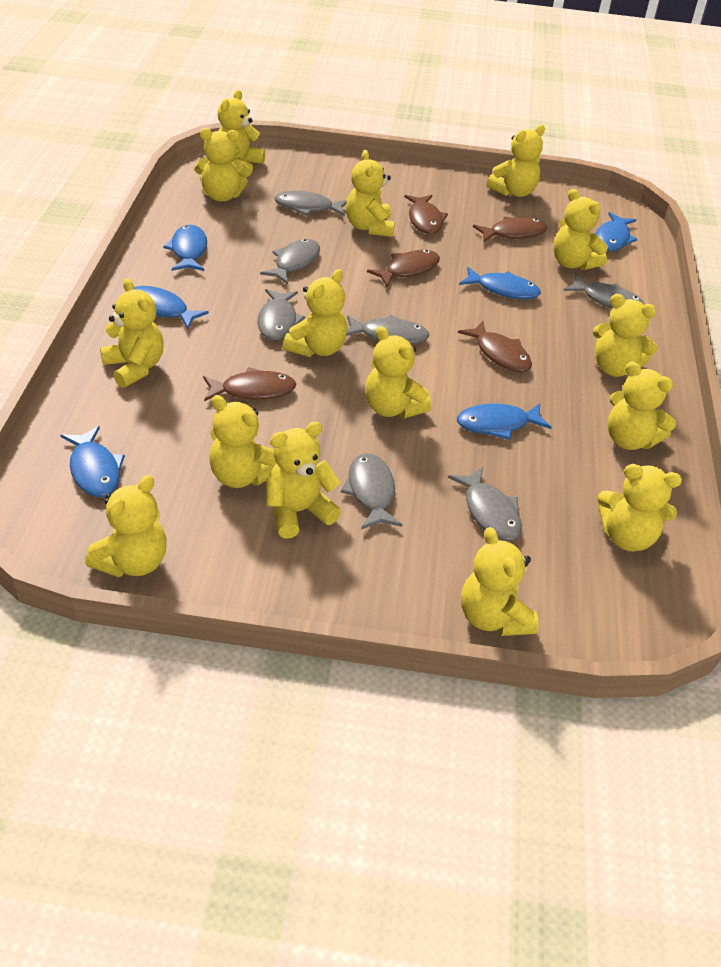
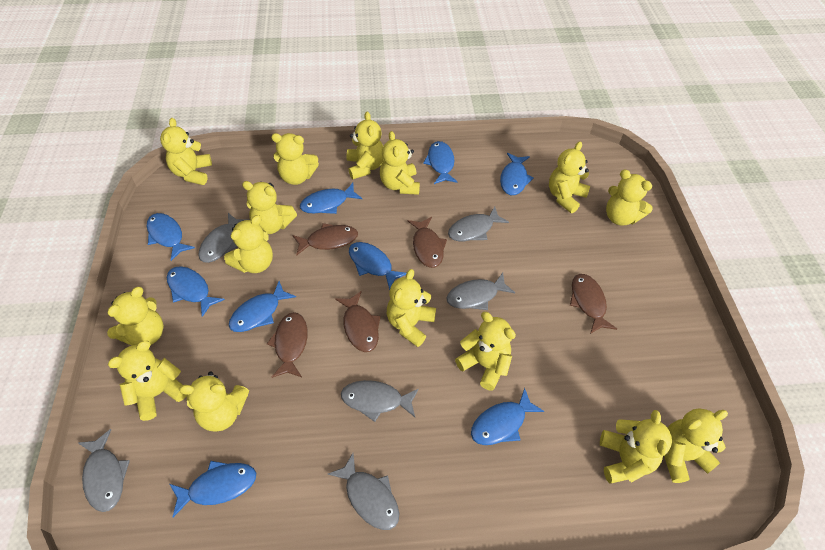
blue fish: 6 -> 9
grey fish: 7 -> 6

